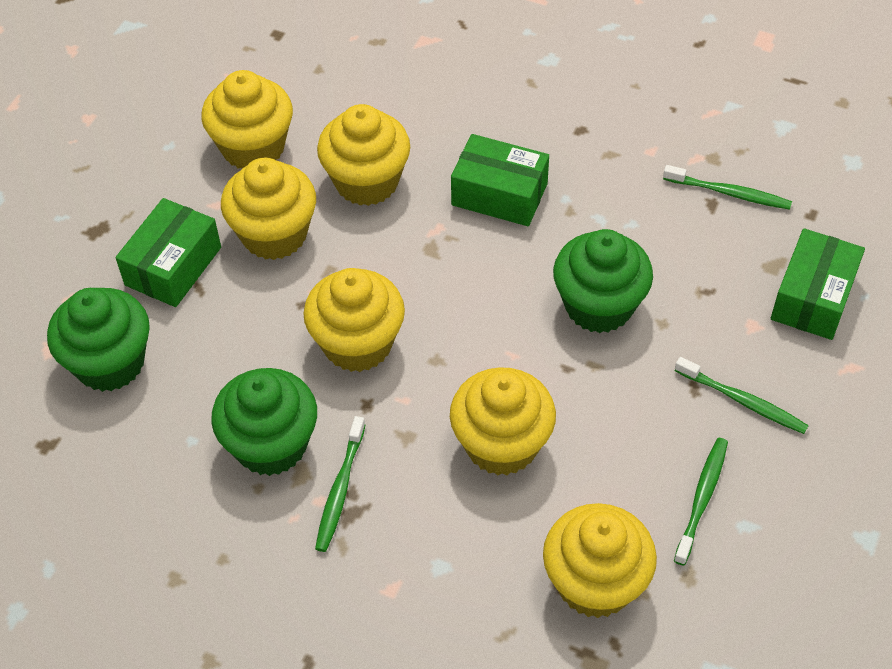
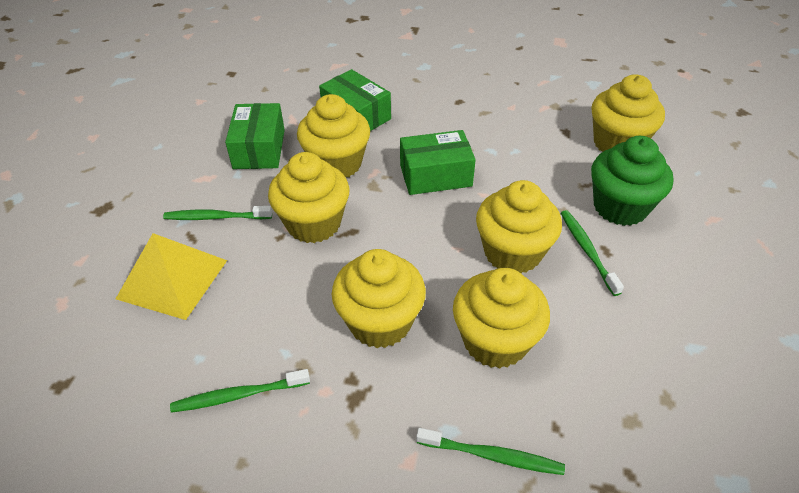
green cupcake: 3 -> 1
yellow pyramid: 0 -> 1

